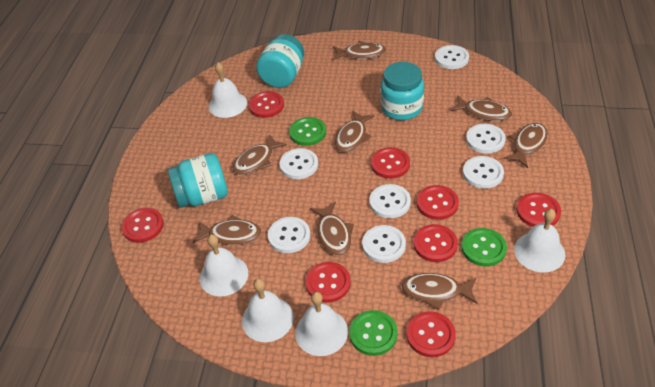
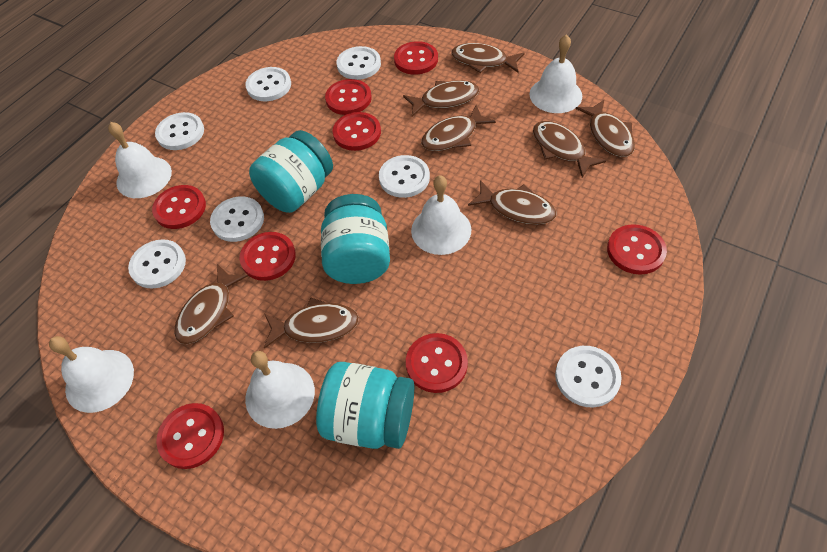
green button: 3 -> 0

